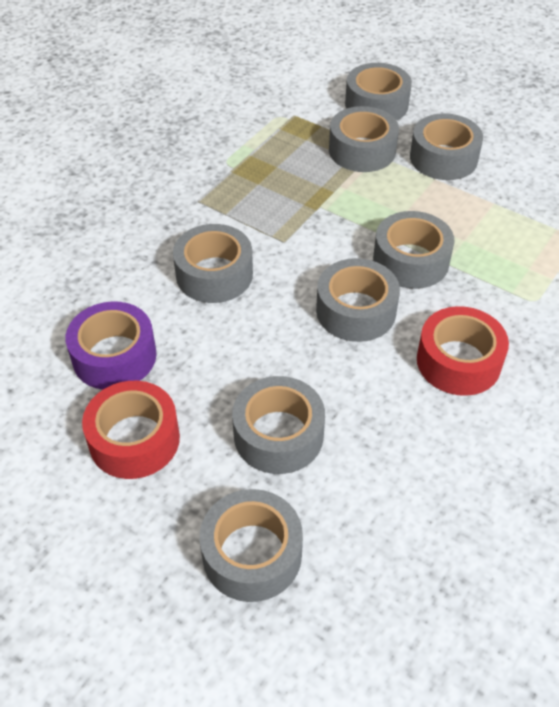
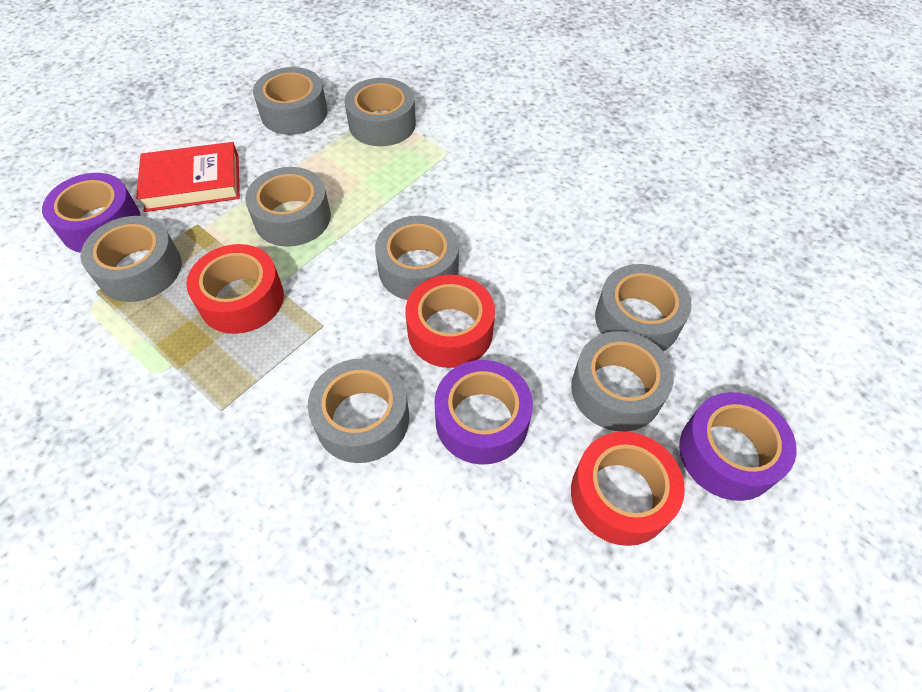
purple tape: 1 -> 3
red book: 0 -> 1
red tape: 2 -> 3

